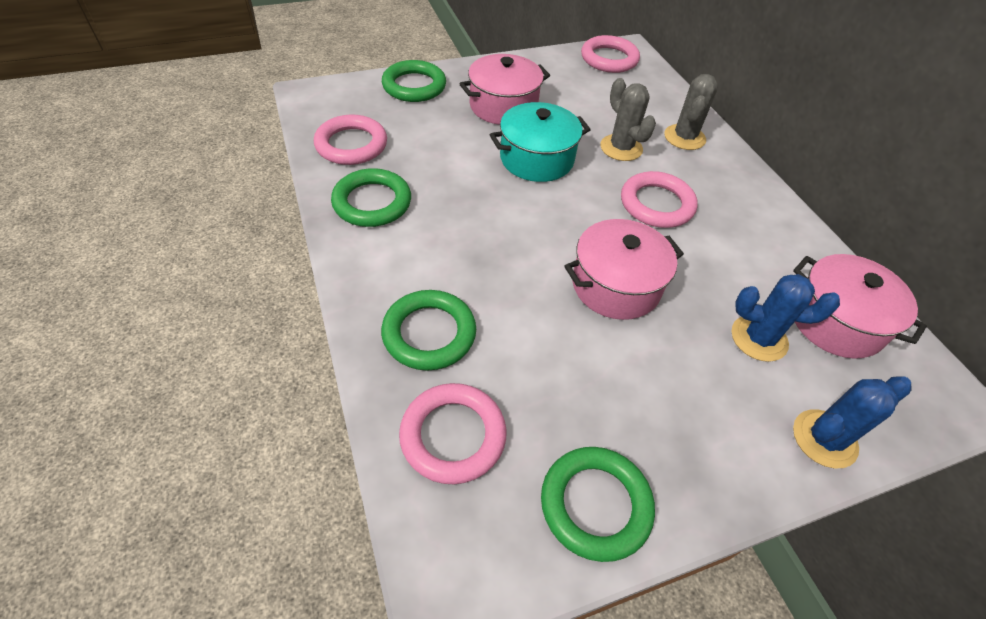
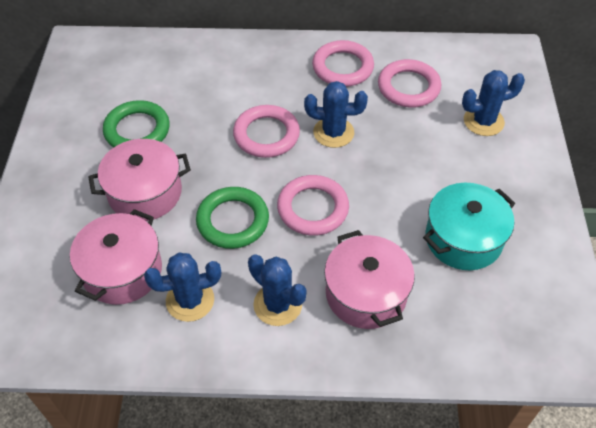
blue cactus: 2 -> 4
green ring: 4 -> 2
grey cactus: 2 -> 0

